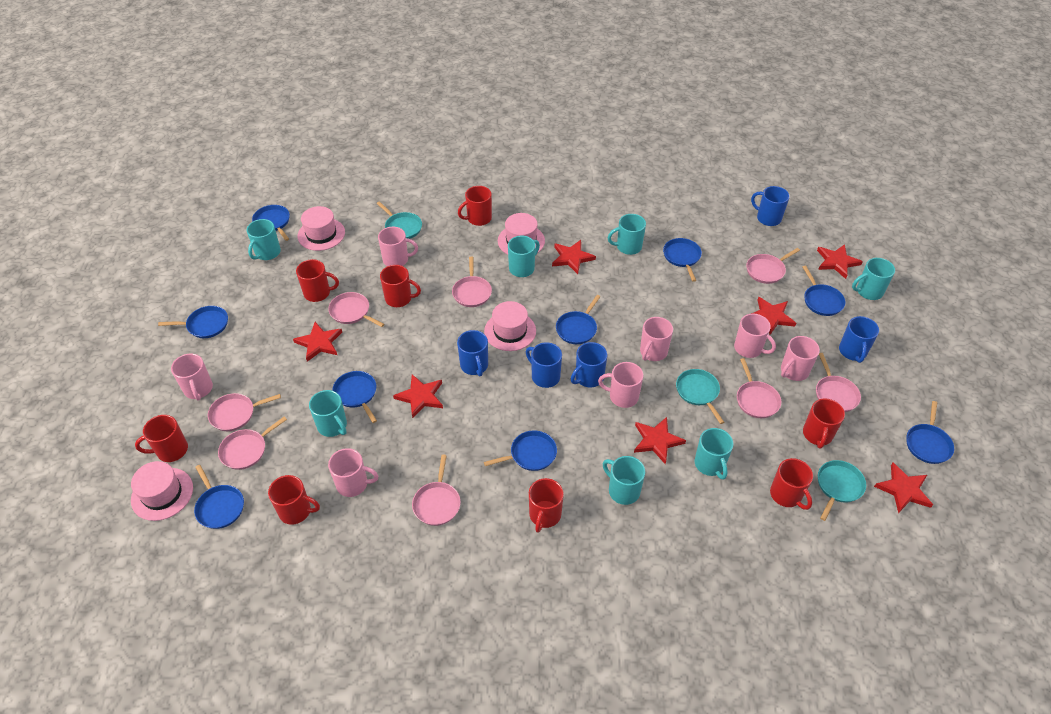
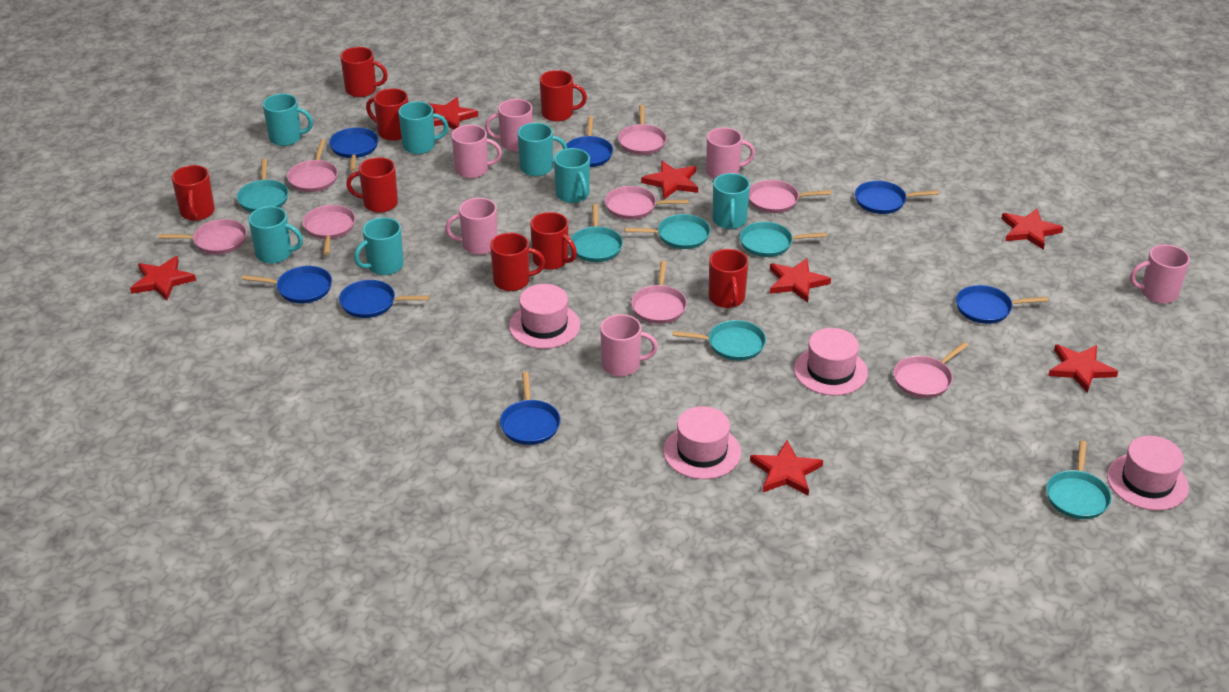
blue mug: 5 -> 0
blue pan: 9 -> 7
pink mug: 7 -> 6
turquoise pan: 3 -> 6

